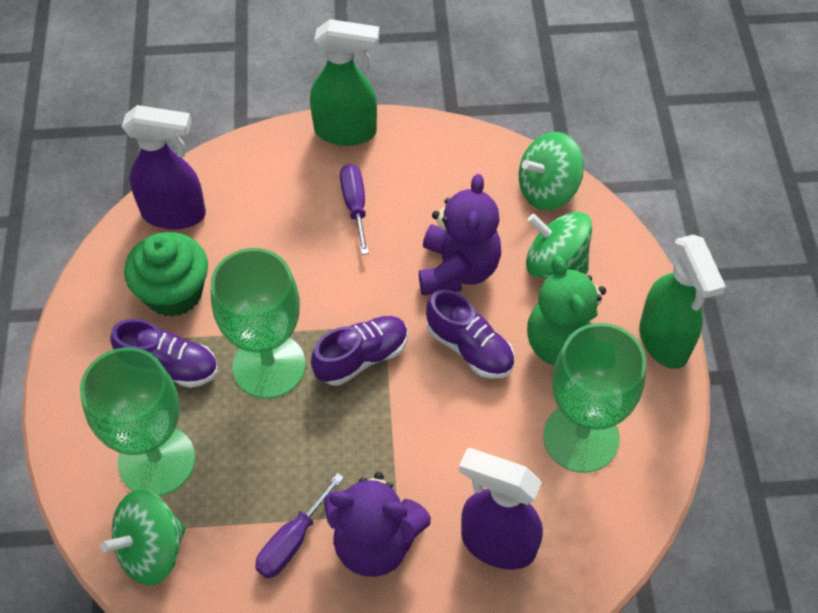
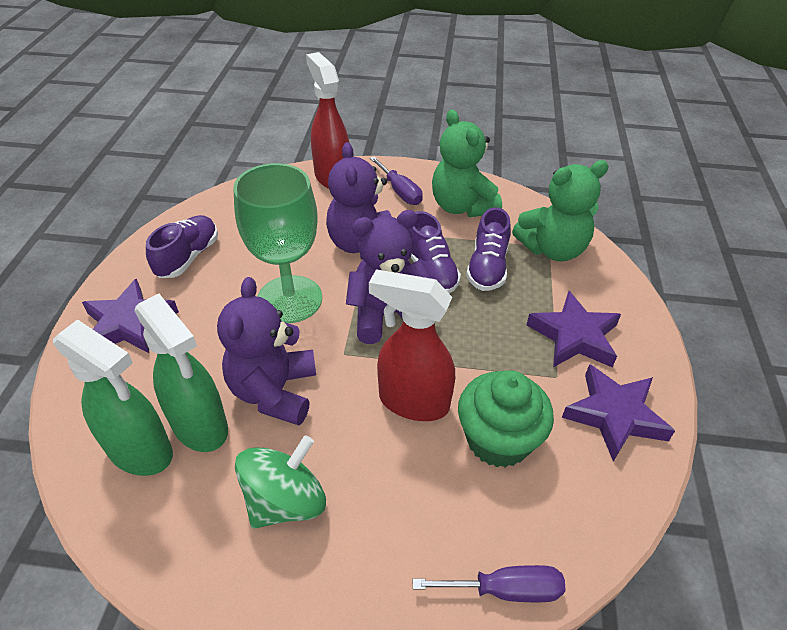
green goblet: 3 -> 1
green spinning top: 3 -> 1
green teddy bear: 1 -> 2
purple spray bottle: 2 -> 0
purple star: 0 -> 3
purple teddy bear: 2 -> 3
red spray bottle: 0 -> 2

